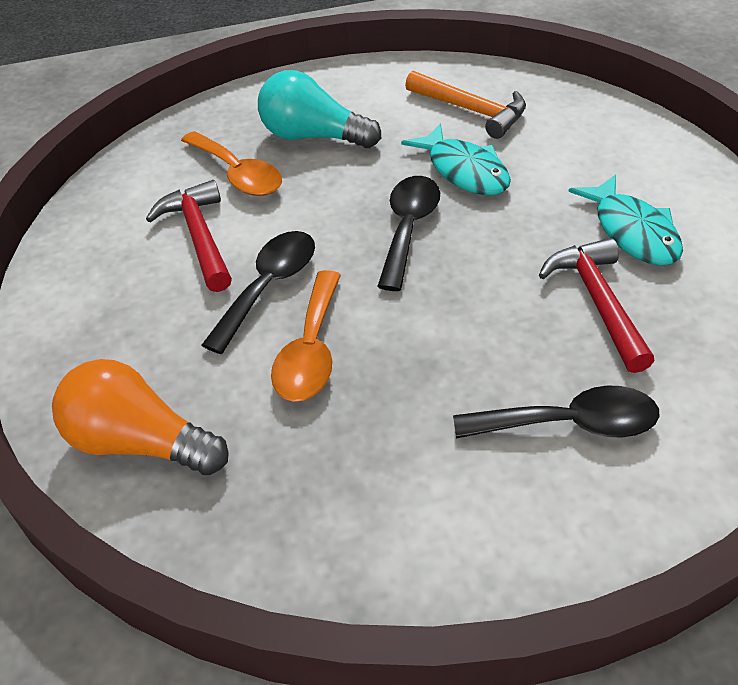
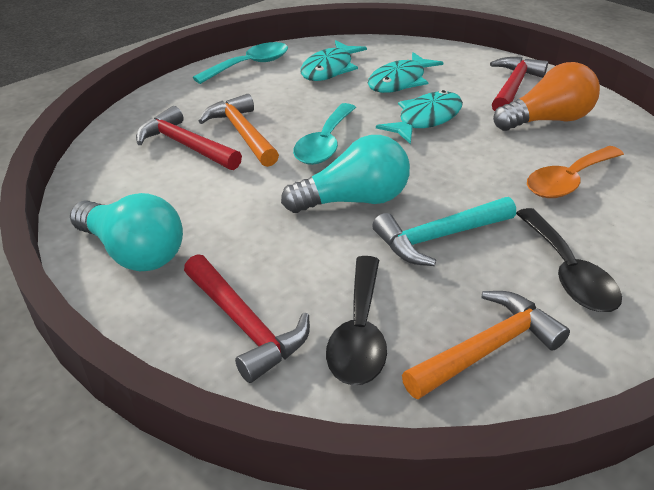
black spoon: 3 -> 2
orange hammer: 1 -> 2
orange spoon: 2 -> 1
red hammer: 2 -> 3
turquoise fish: 2 -> 3
turquoise hammer: 0 -> 1
turquoise light bulb: 1 -> 2
turquoise spoon: 0 -> 2

